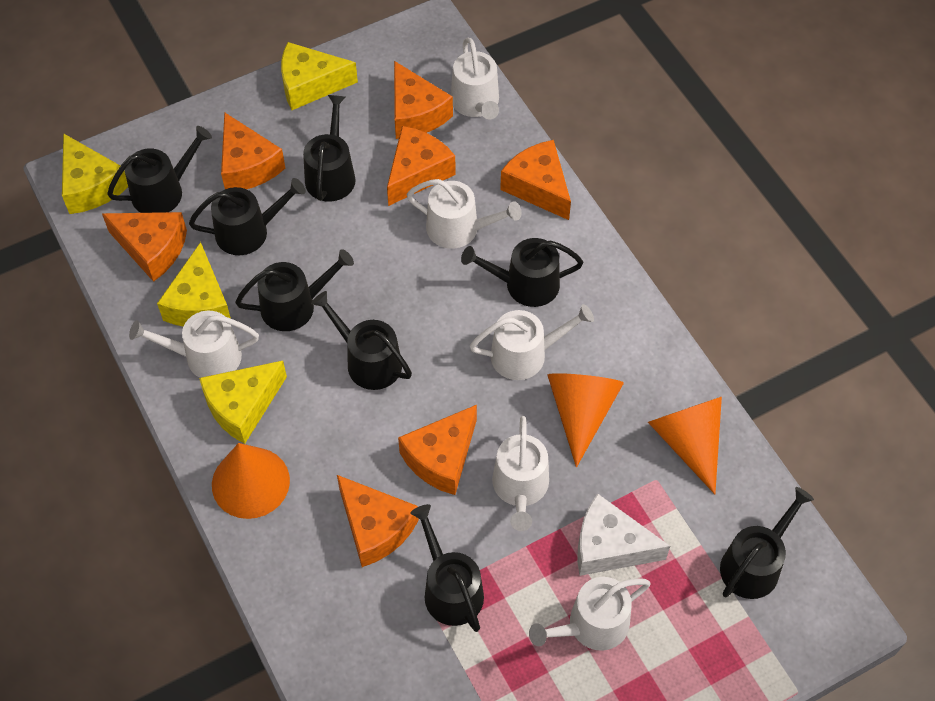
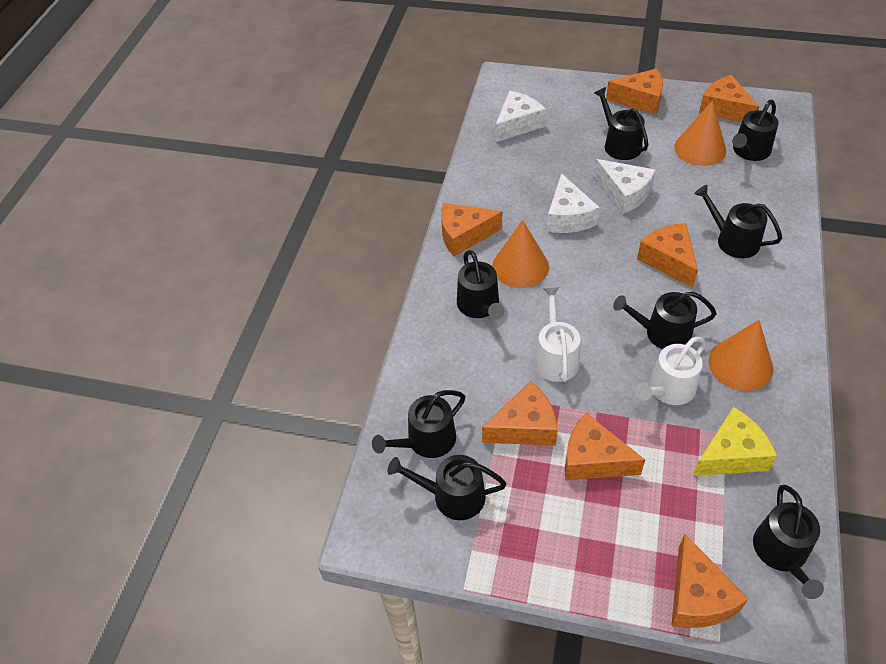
white cheese: 1 -> 3
white watering can: 6 -> 2
yellow cheese: 4 -> 1

